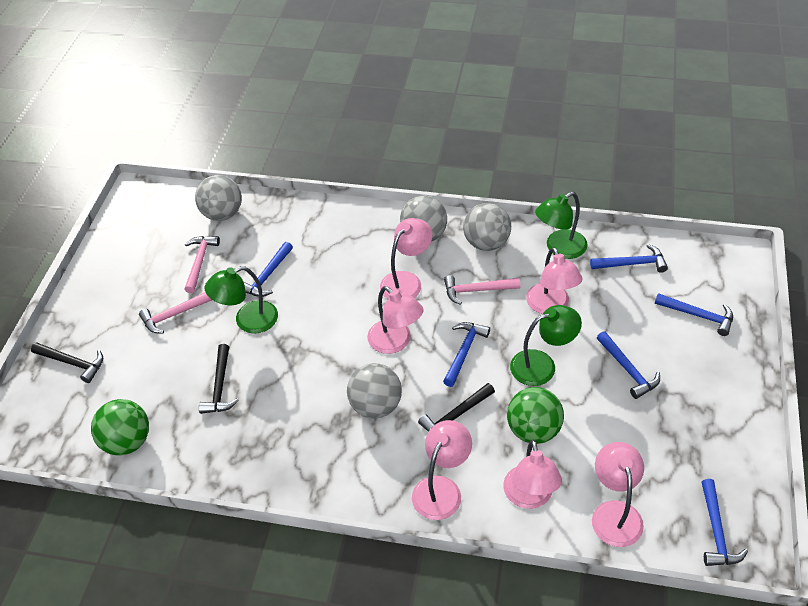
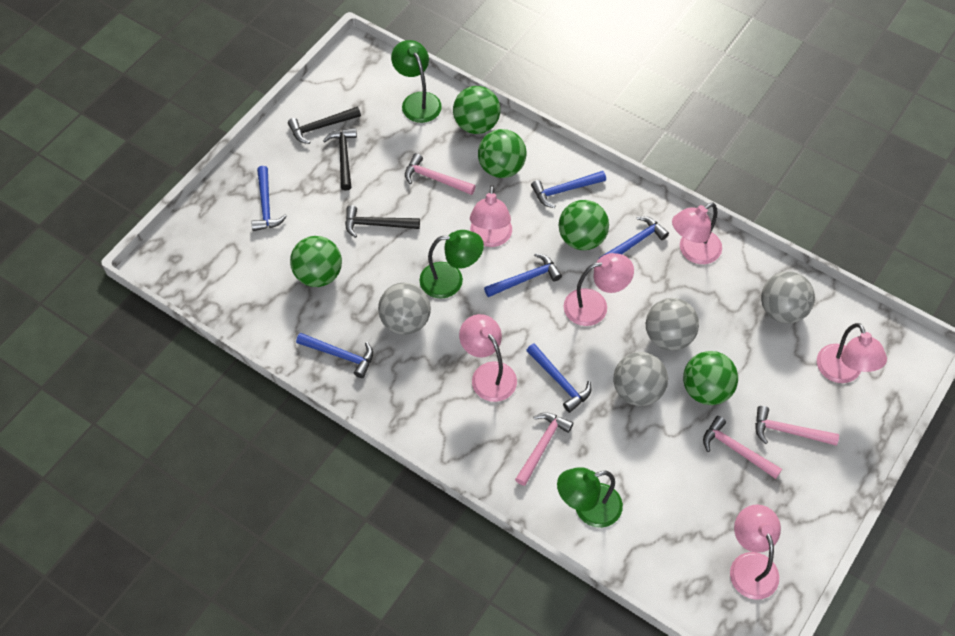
green ball: 2 -> 5
pink hammer: 3 -> 4

